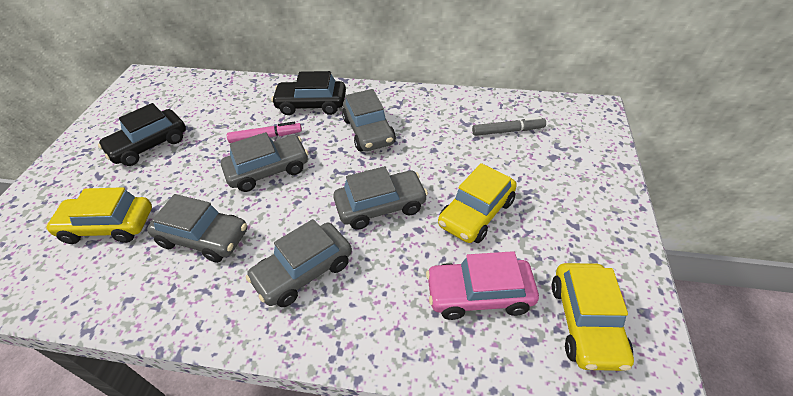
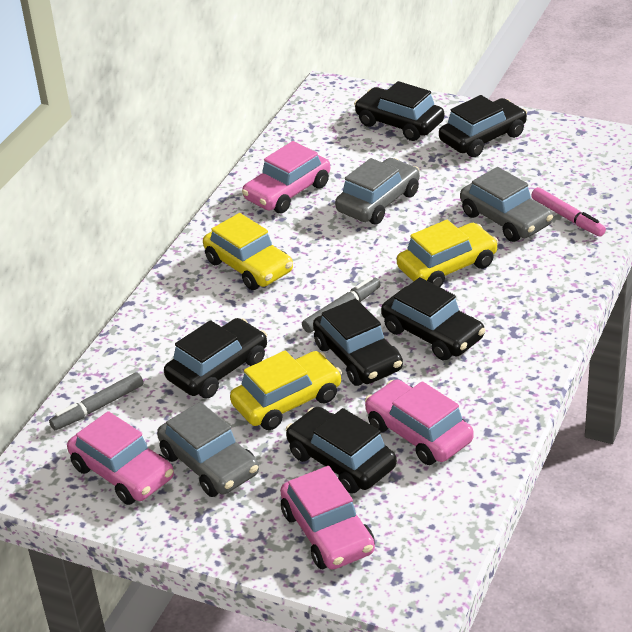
black car: 2 -> 6
grey car: 5 -> 3
grey marker: 1 -> 2
pink car: 1 -> 4

